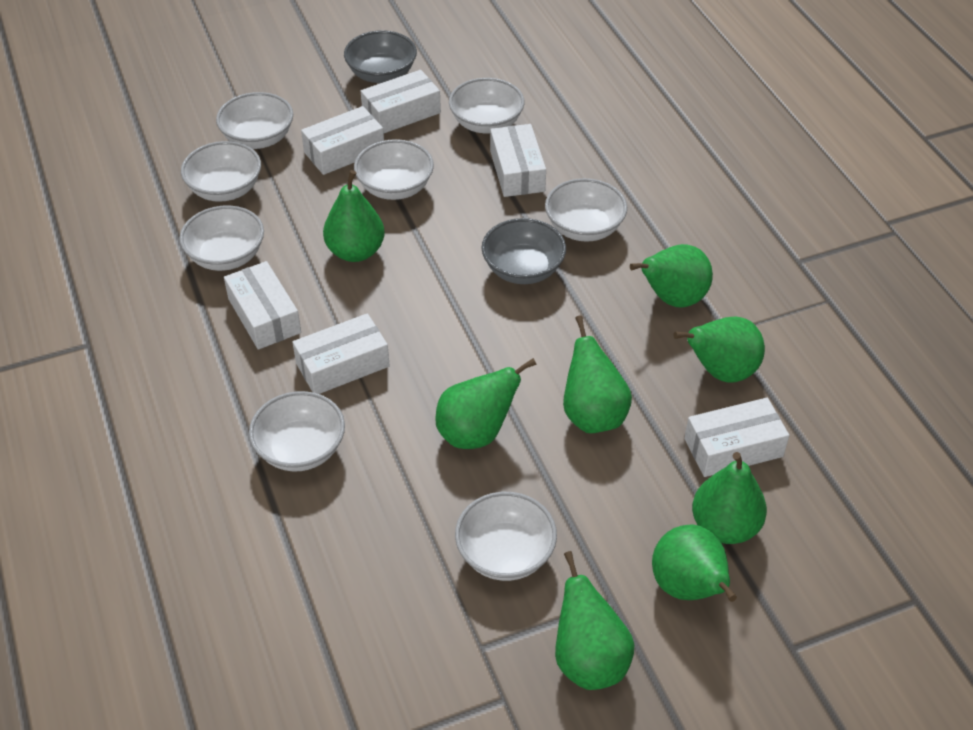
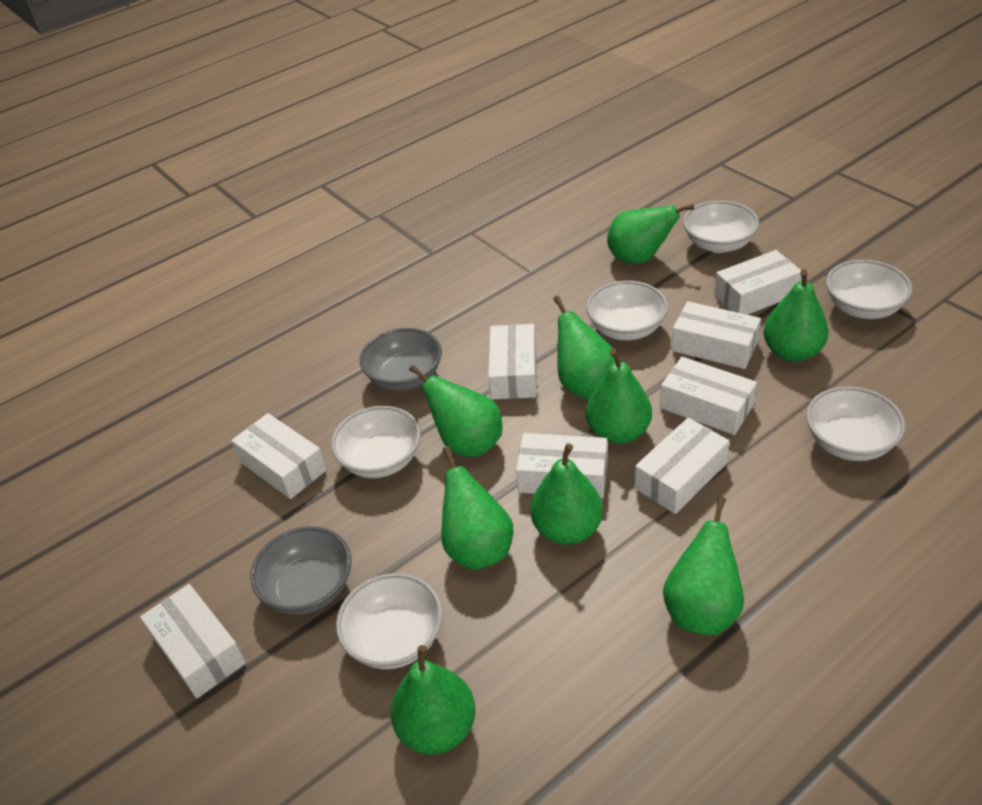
green pear: 8 -> 9
white bowl: 8 -> 6
white box: 6 -> 8

